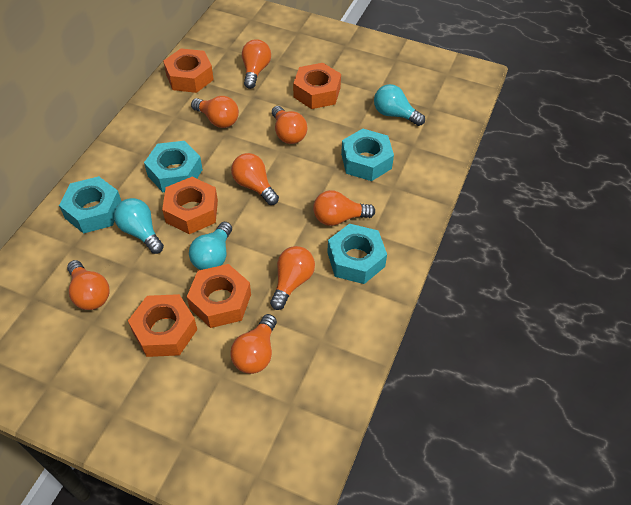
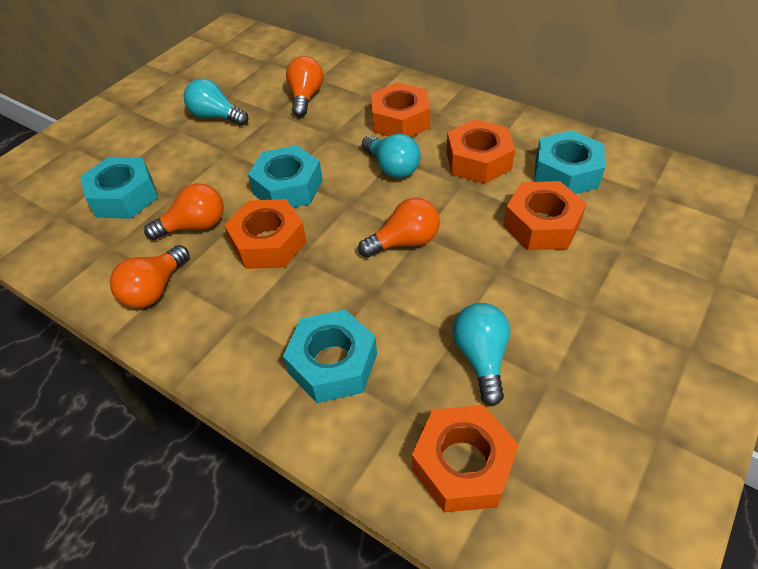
orange light bulb: 8 -> 4

